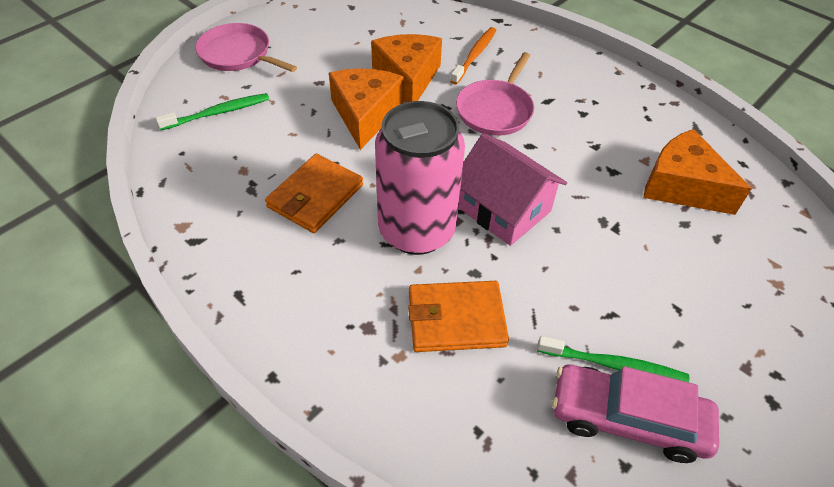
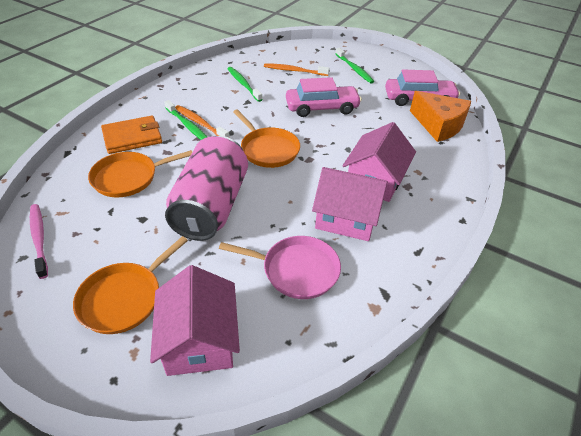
green toothbrush: 2 -> 3
orange cheese: 3 -> 1
orange pan: 0 -> 3
orange toothbrush: 1 -> 2
orange wallet: 2 -> 1
pink car: 1 -> 2
pink house: 1 -> 3
pink pan: 2 -> 1
pink toothbrush: 0 -> 1

